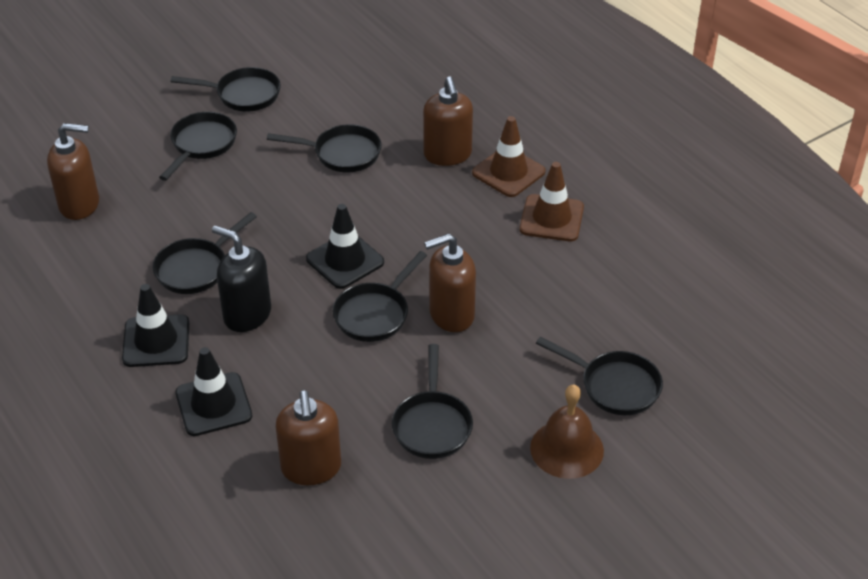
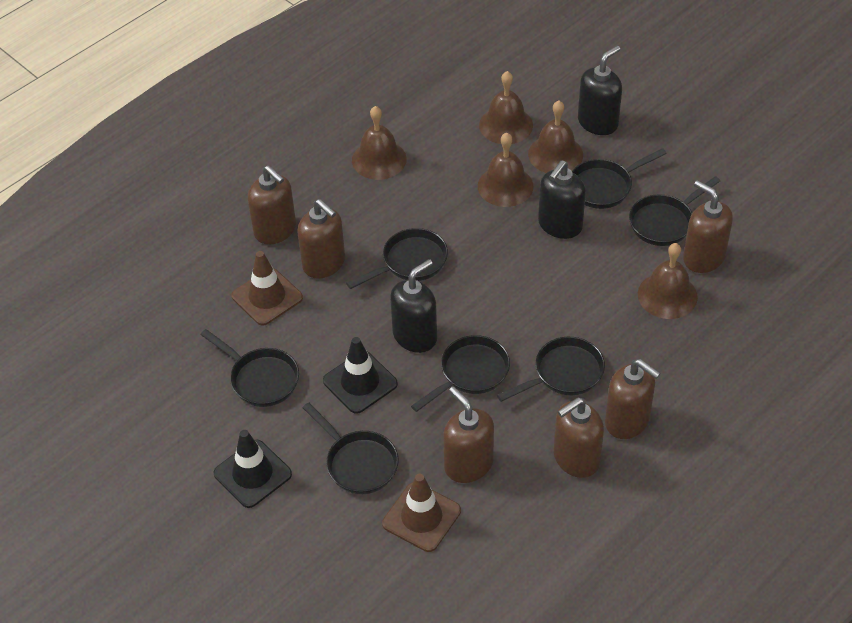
black soap dispenser: 1 -> 3
black traffic cone: 3 -> 2
brown bell: 1 -> 5
brown soap dispenser: 4 -> 6

